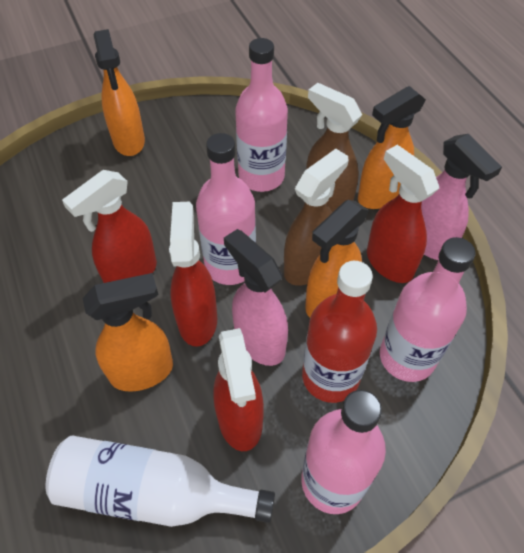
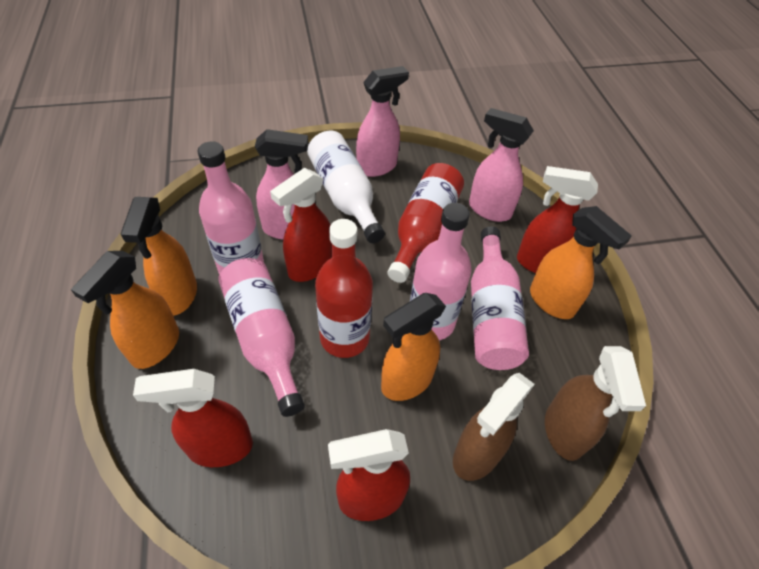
pink spray bottle: 2 -> 3
red bottle: 1 -> 2

